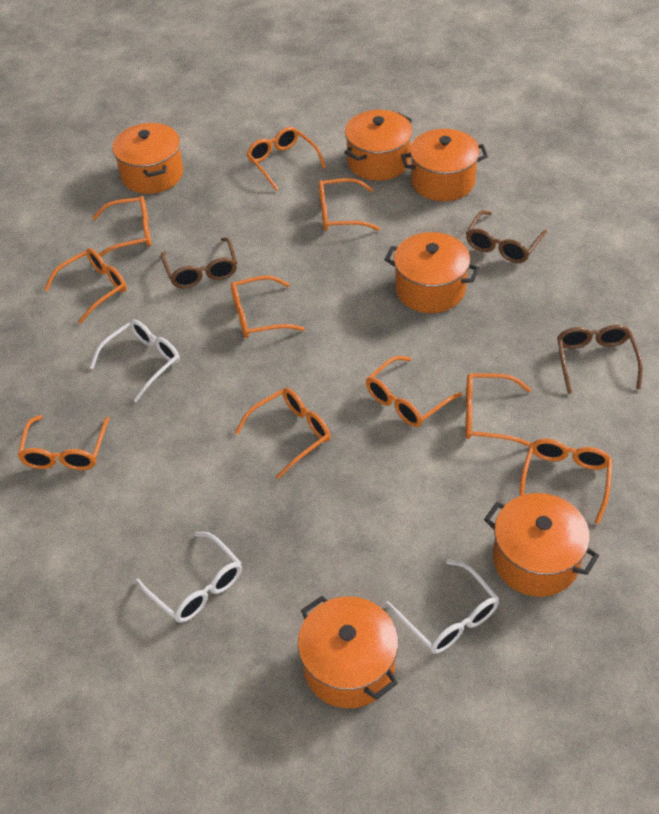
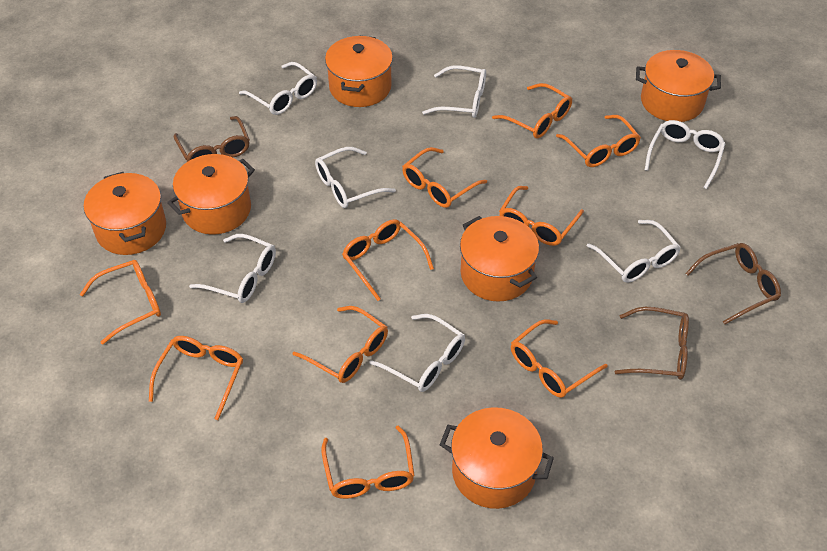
white glasses: 3 -> 7

